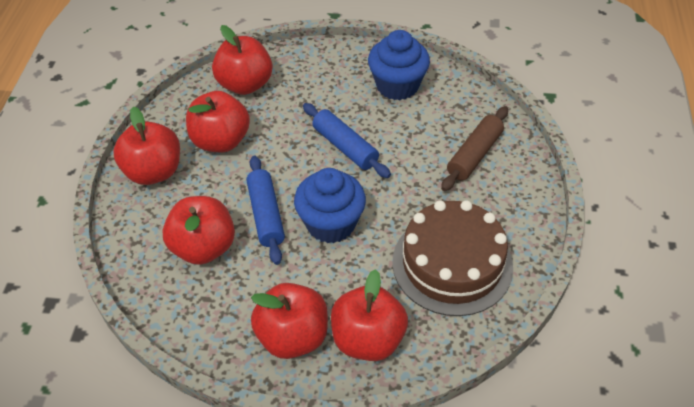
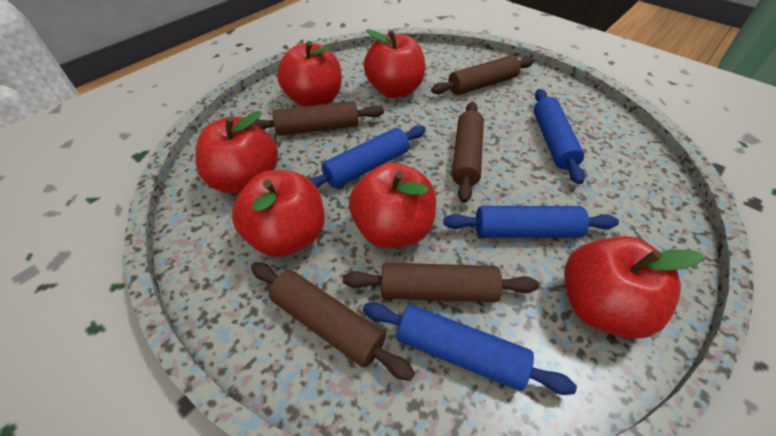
blue cupcake: 2 -> 0
blue rolling pin: 2 -> 4
brown cake: 1 -> 0
brown rolling pin: 1 -> 5

